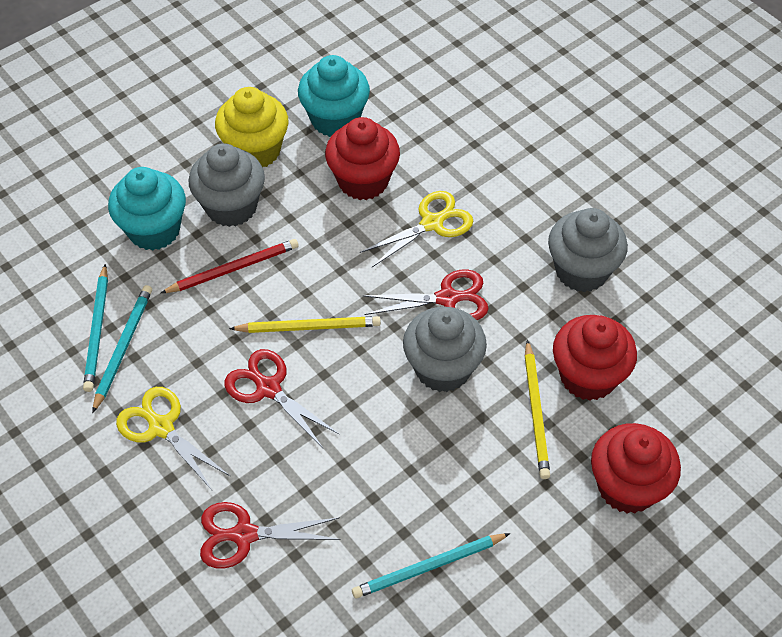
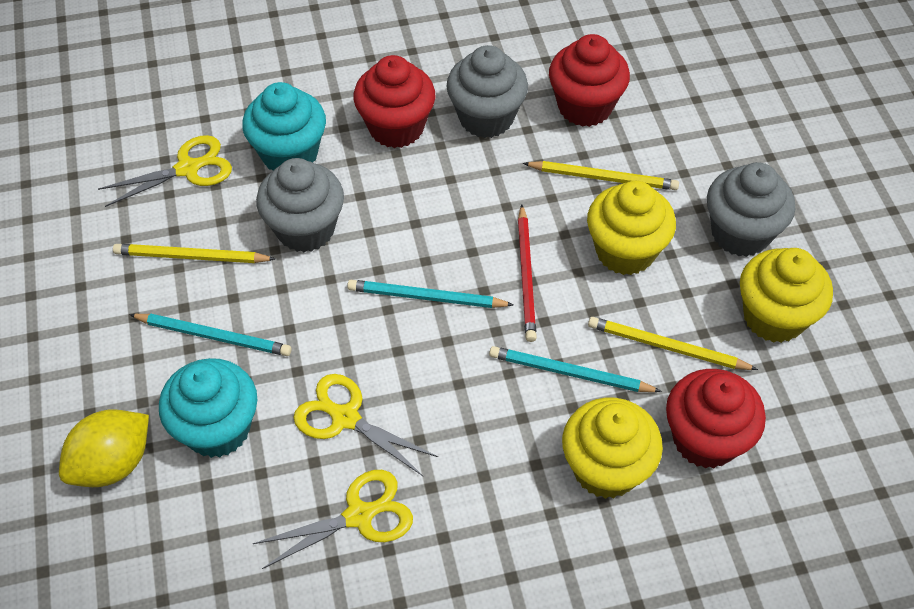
red scissors: 3 -> 0
yellow cupcake: 1 -> 3
yellow lemon: 0 -> 1
yellow pencil: 2 -> 3
yellow scissors: 2 -> 3

